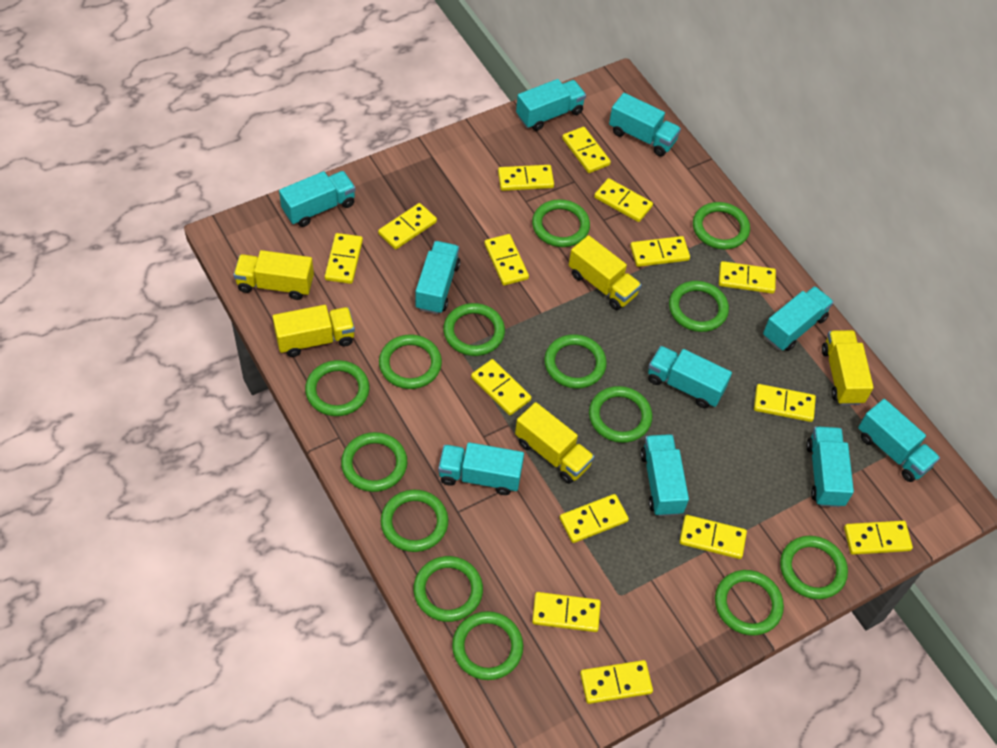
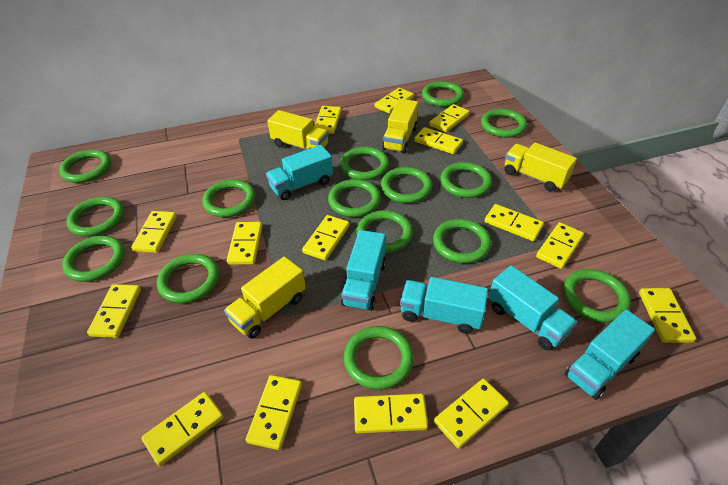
green ring: 14 -> 15
turquoise truck: 10 -> 5
yellow truck: 5 -> 4

